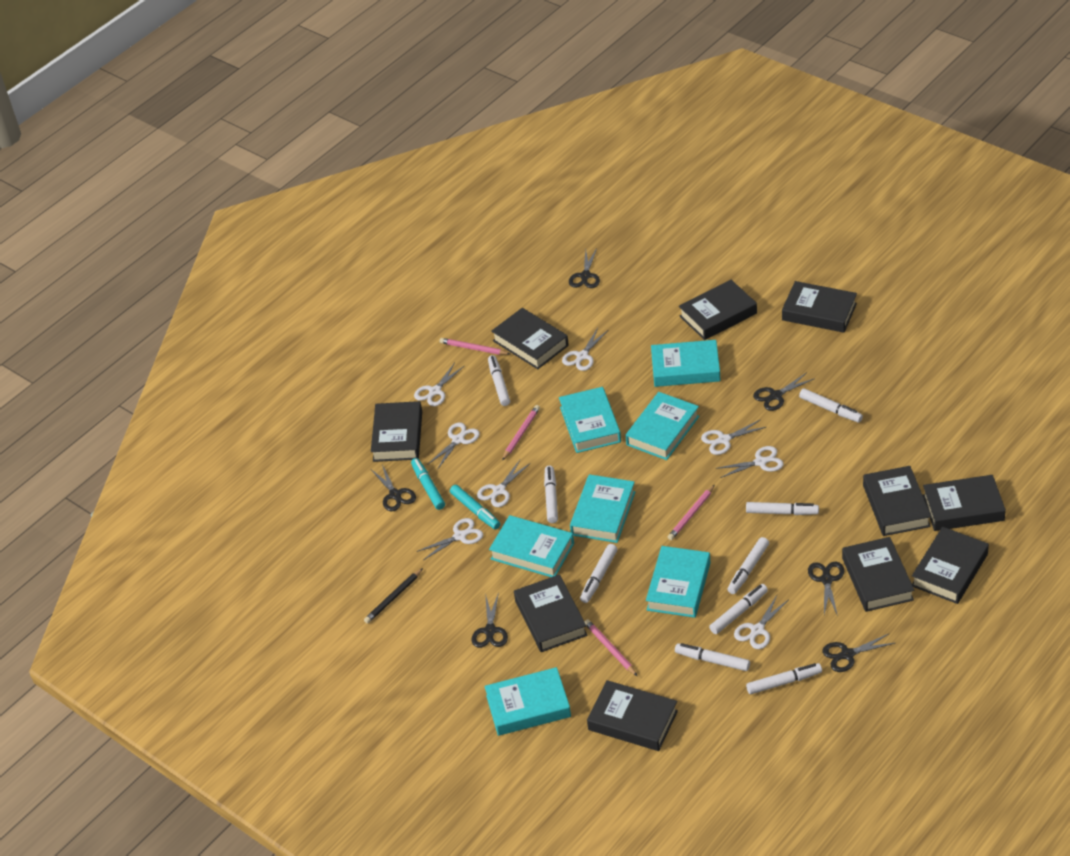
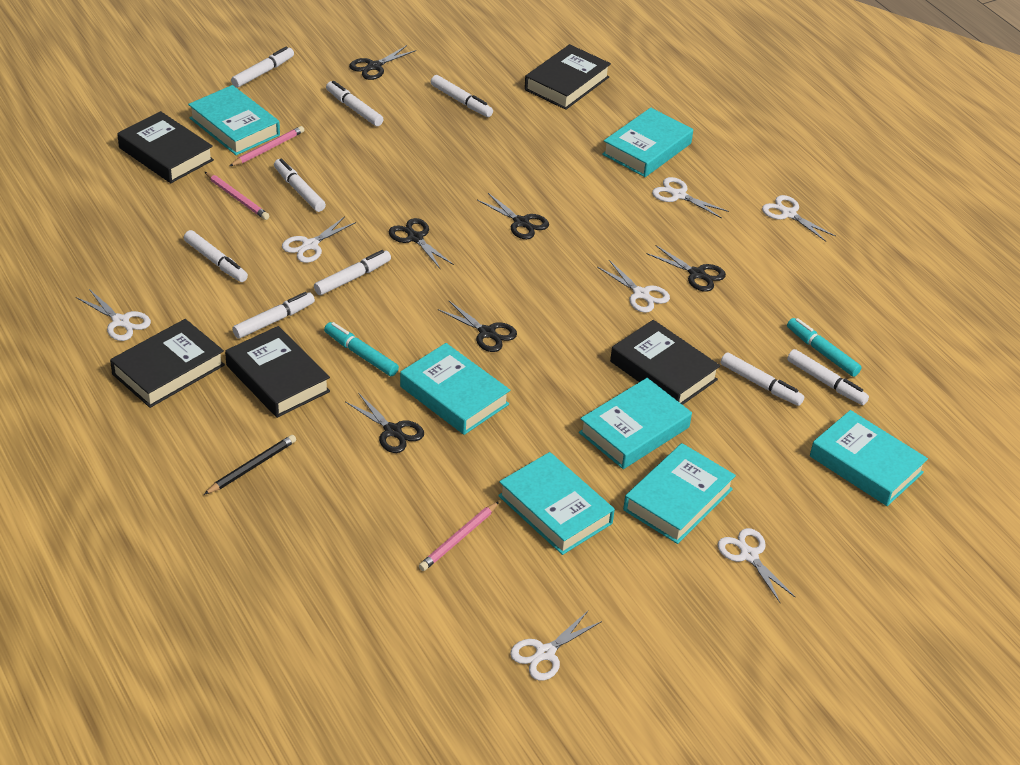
black book: 10 -> 5
pink pencil: 4 -> 3
white scissors: 8 -> 7

